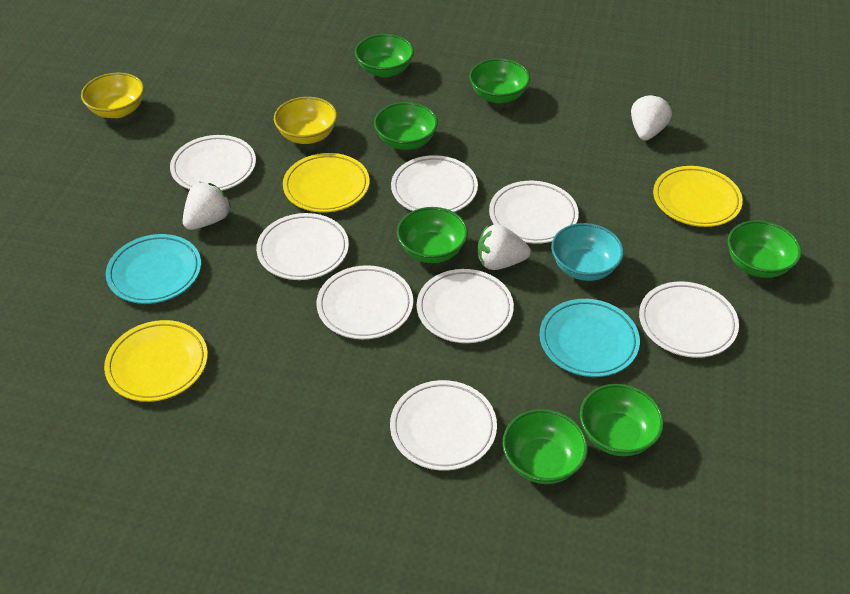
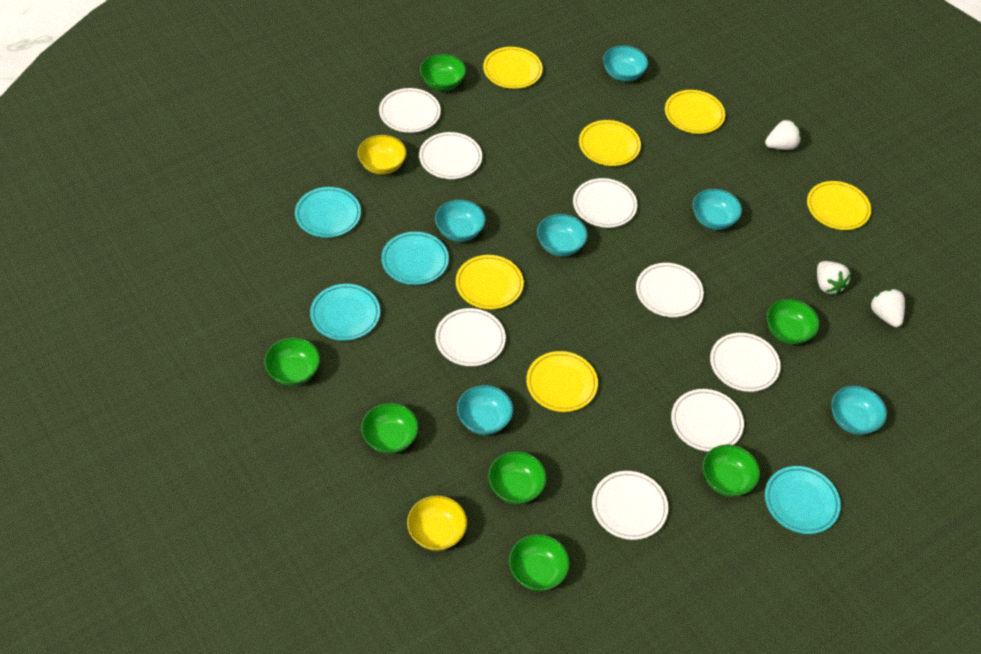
turquoise bowl: 1 -> 6
turquoise plate: 2 -> 4
yellow plate: 3 -> 6

